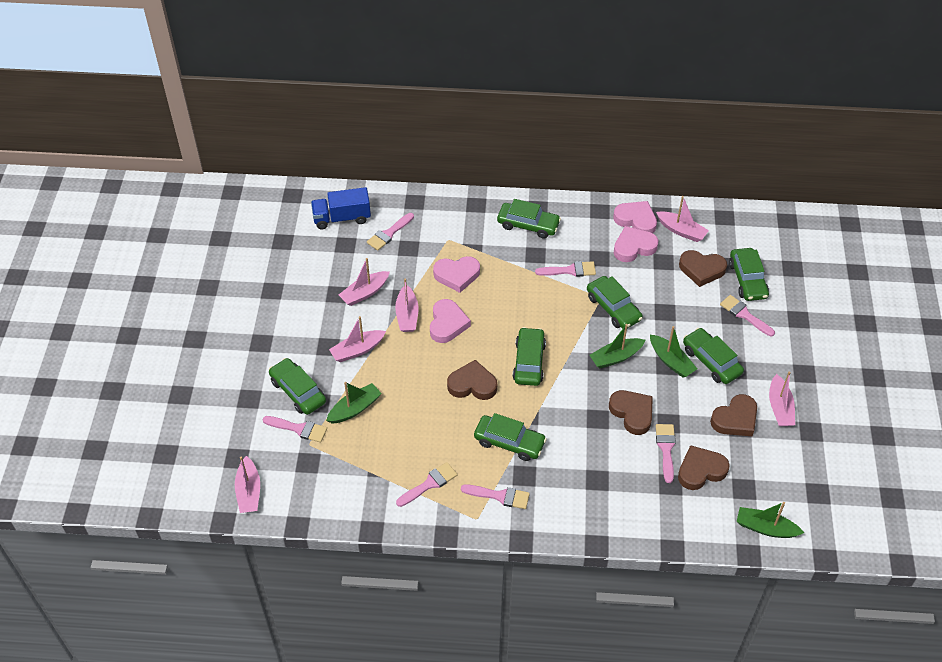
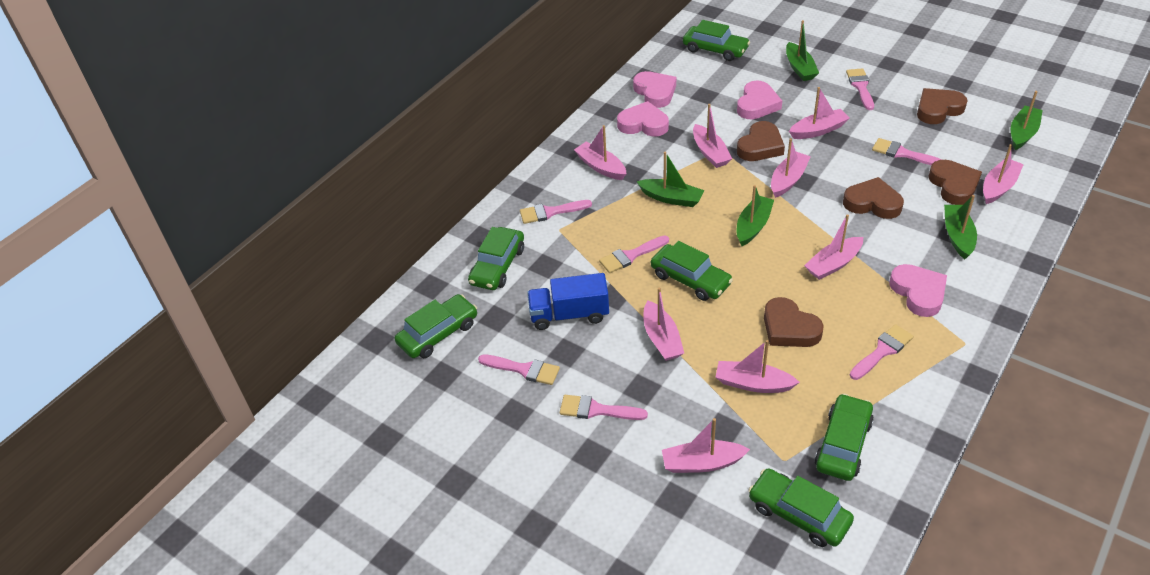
green boat: 4 -> 5
green car: 7 -> 6
pink boat: 6 -> 9

